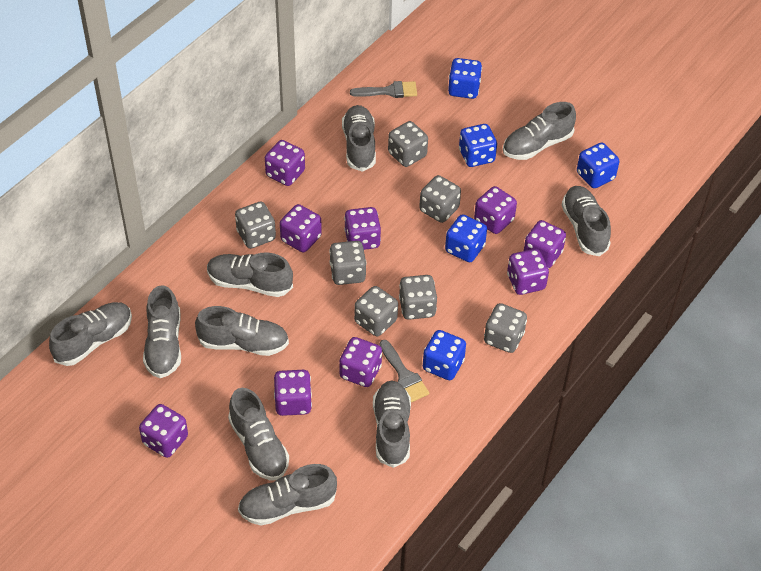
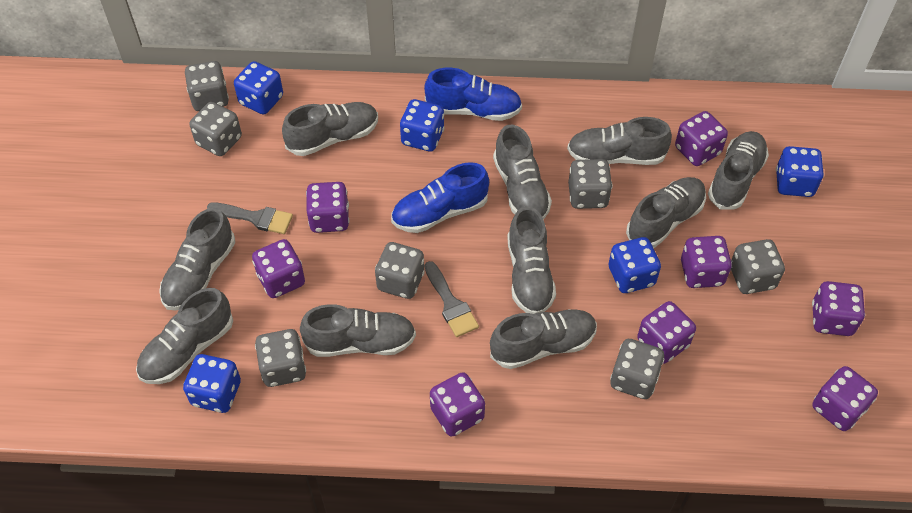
blue shoe: 0 -> 2
purple dice: 9 -> 8

